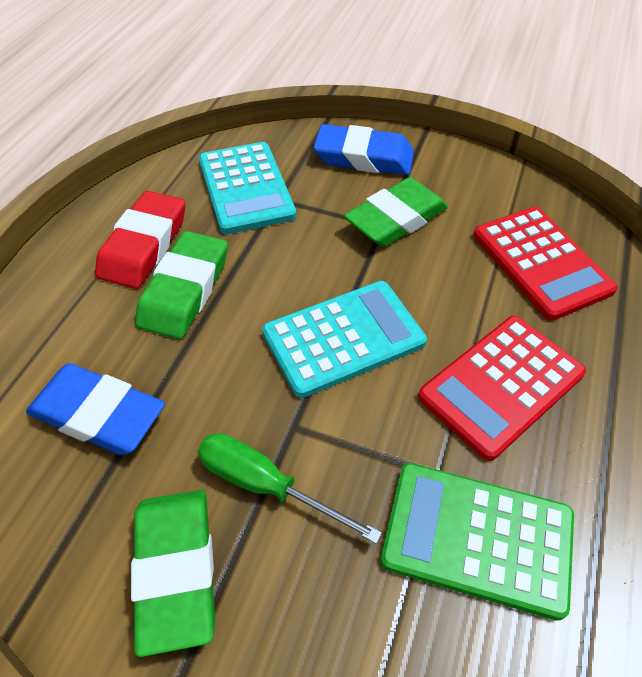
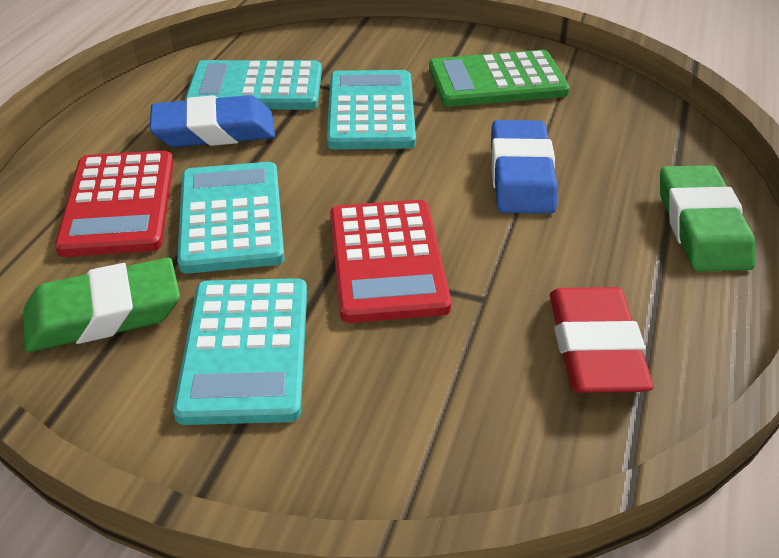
green eraser: 3 -> 2
green screwdriver: 1 -> 0
turquoise calculator: 2 -> 4

